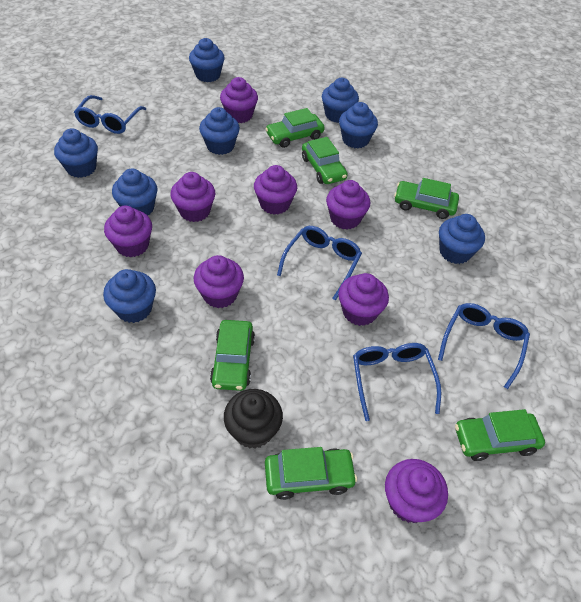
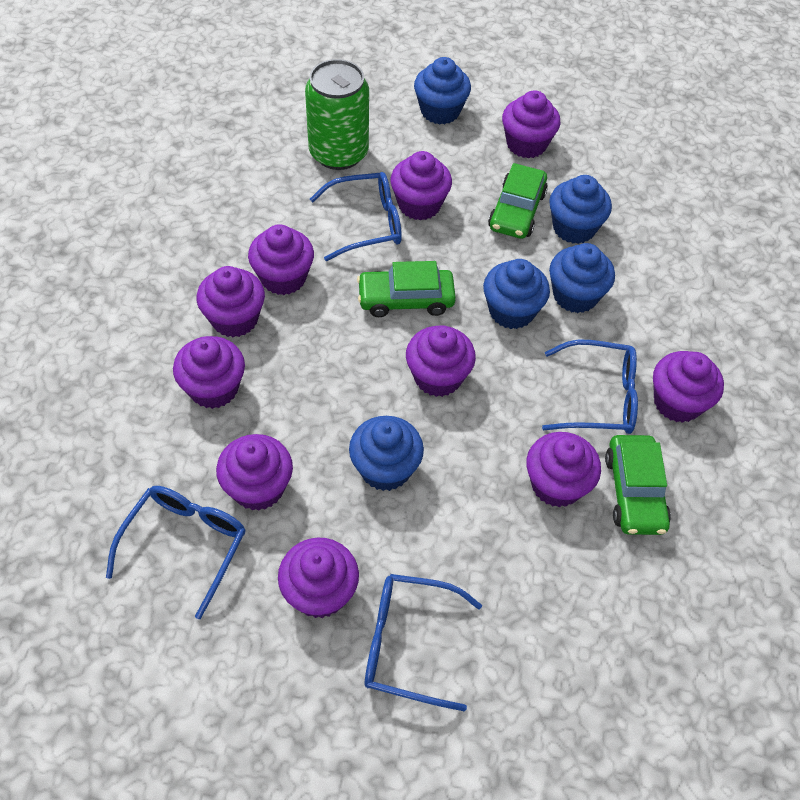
black cupcake: 1 -> 0
blue cupcake: 8 -> 5
green can: 0 -> 1
green car: 6 -> 3
purple cupcake: 8 -> 10

